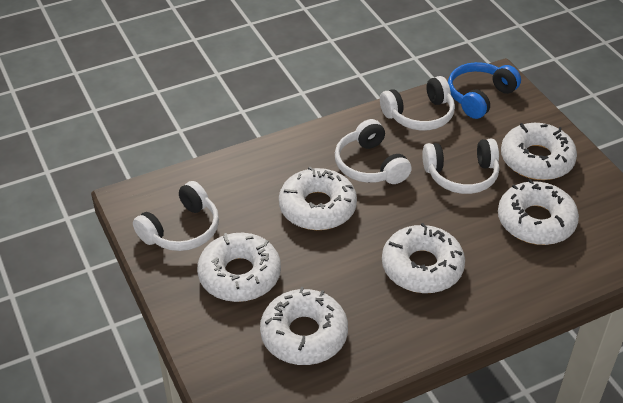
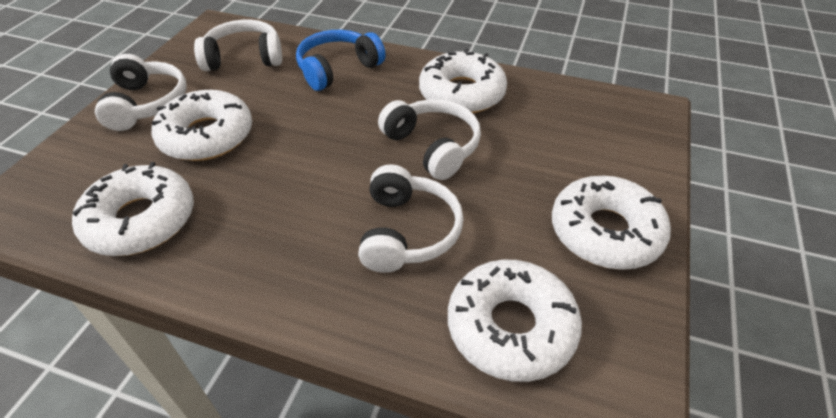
white donut: 6 -> 5

